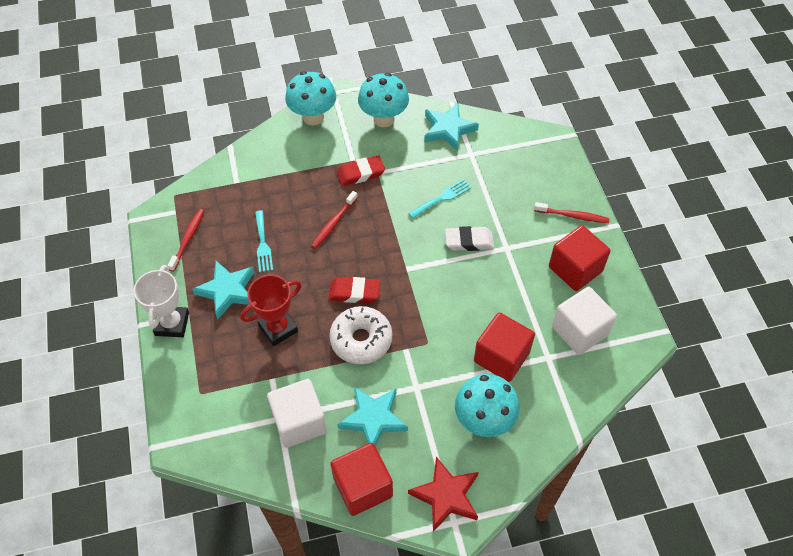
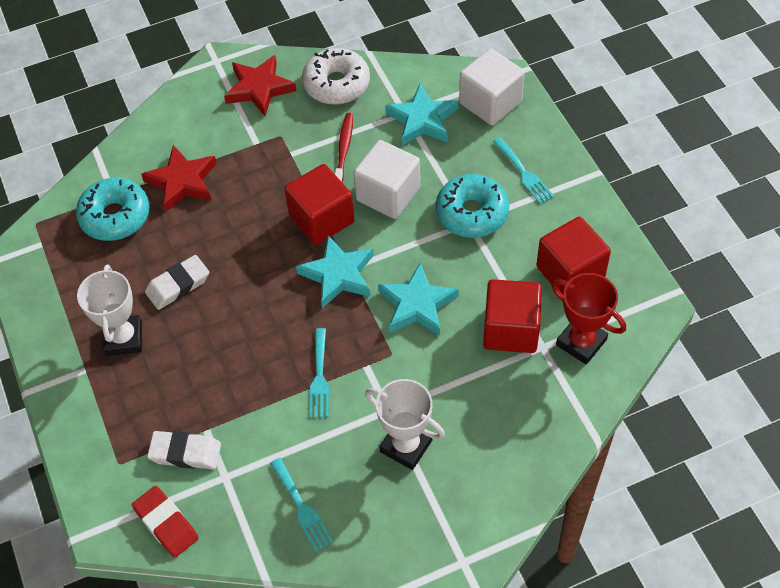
red eraser: 2 -> 1
red star: 1 -> 2
red toothbrush: 3 -> 1
turquoise donut: 0 -> 2
turquoise fork: 2 -> 3
turquoise mushroom: 3 -> 0
white eraser: 1 -> 2
white trophy: 1 -> 2

